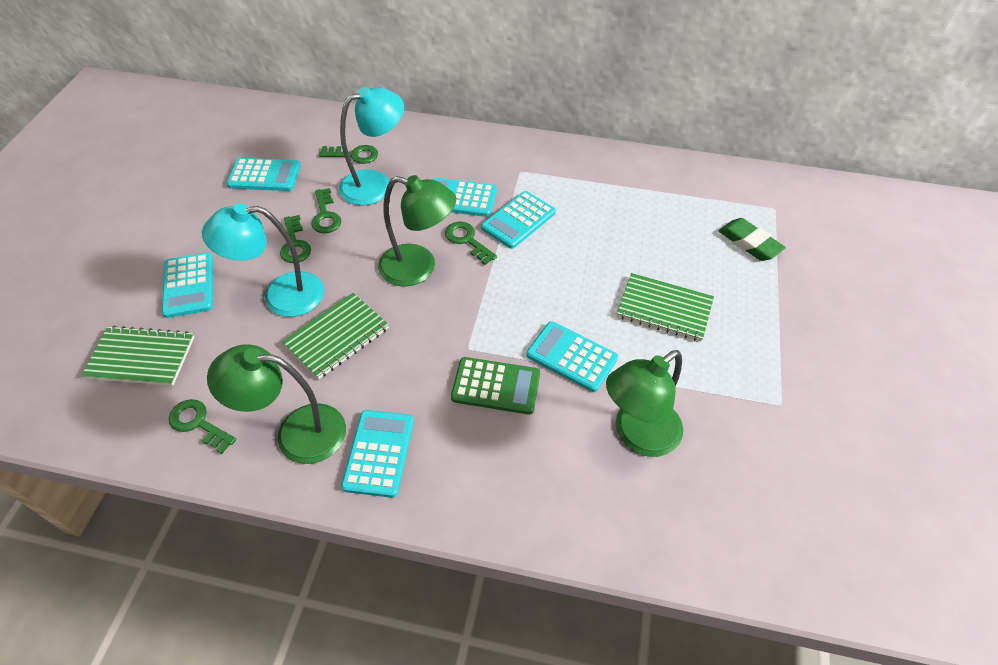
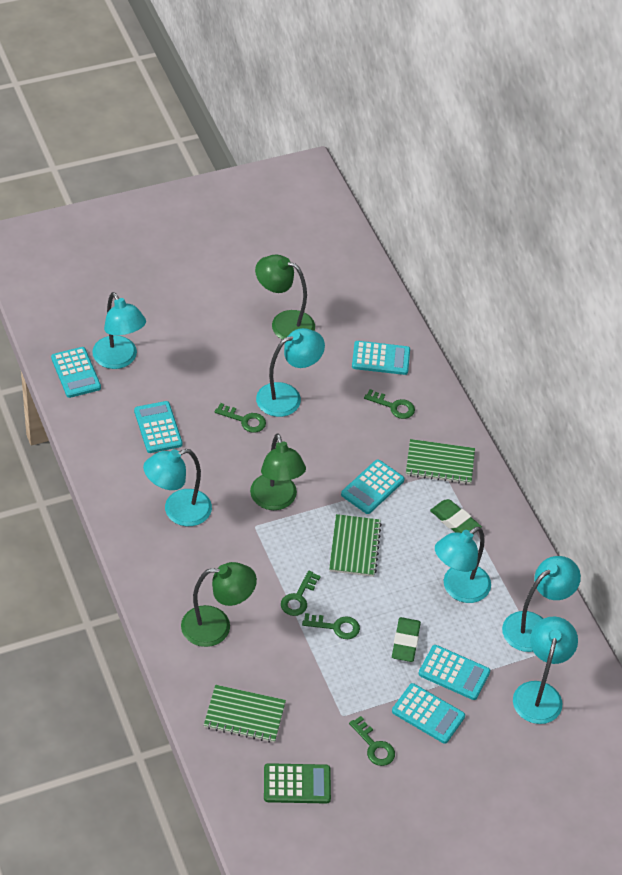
green eraser: 1 -> 2
turquoise lamp: 2 -> 6

